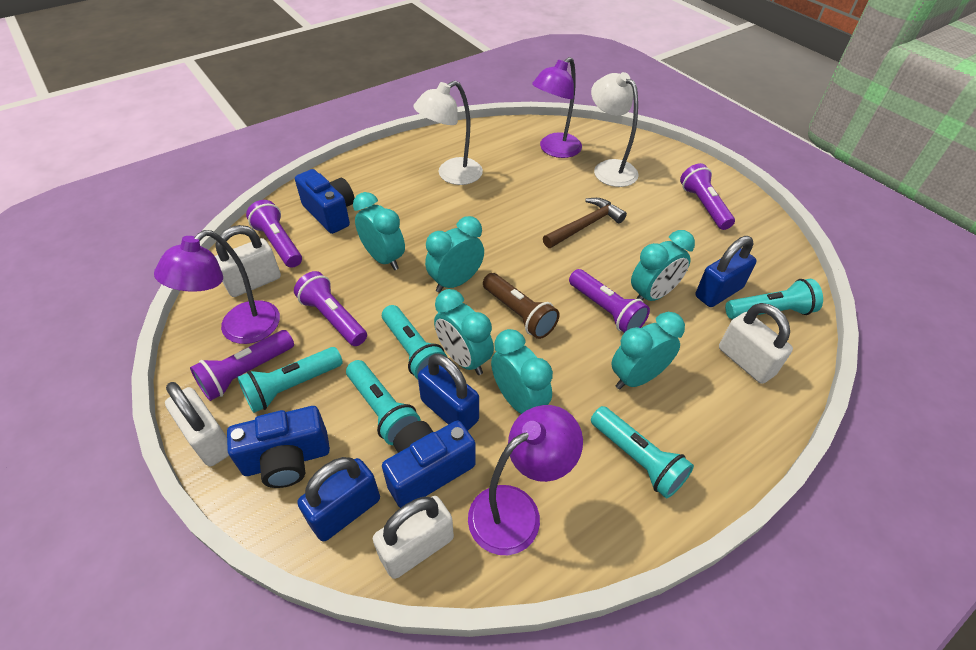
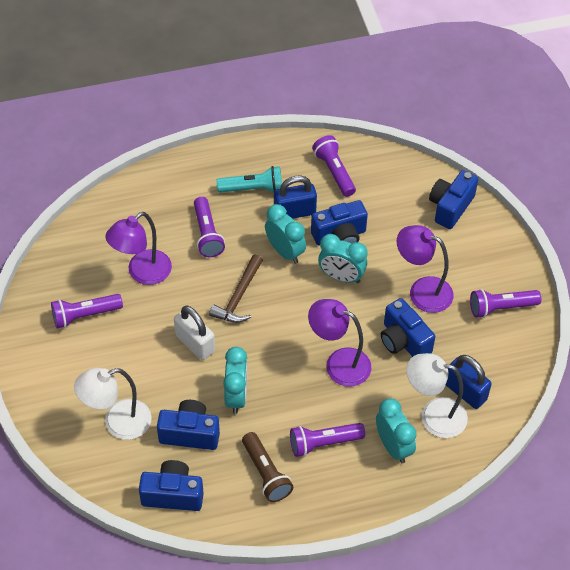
blue camera: 3 -> 5
blue padlock: 3 -> 2
turquoise clock: 6 -> 4
turquoise flashlight: 5 -> 1
white padlock: 4 -> 1

